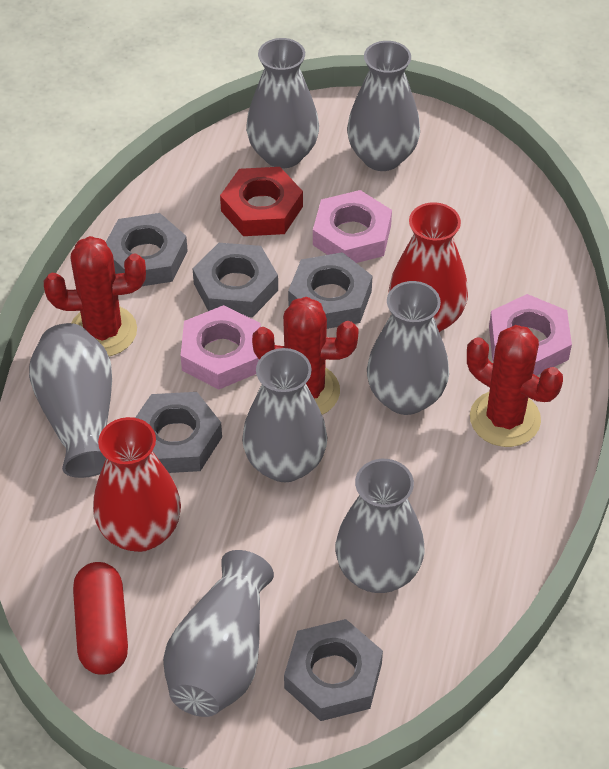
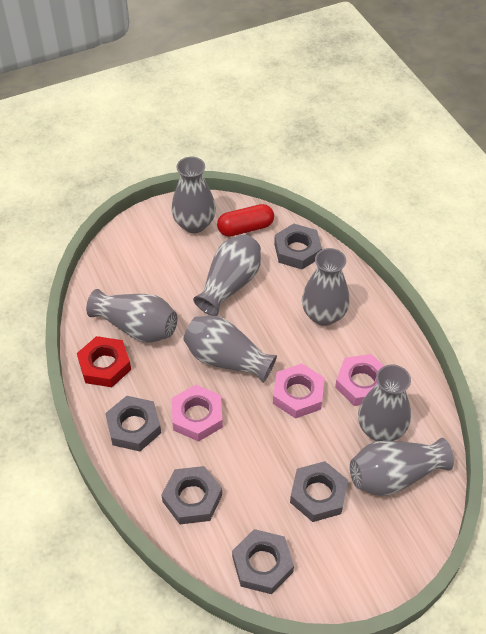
red cactus: 3 -> 0
red vase: 2 -> 0

